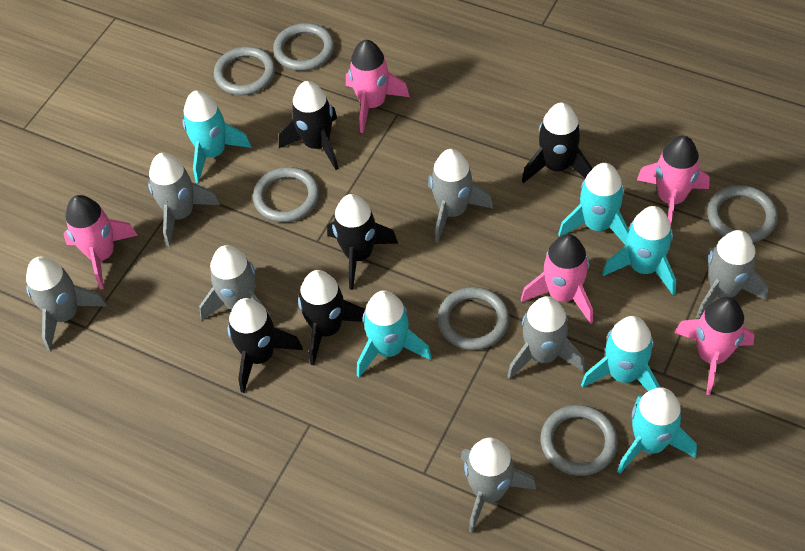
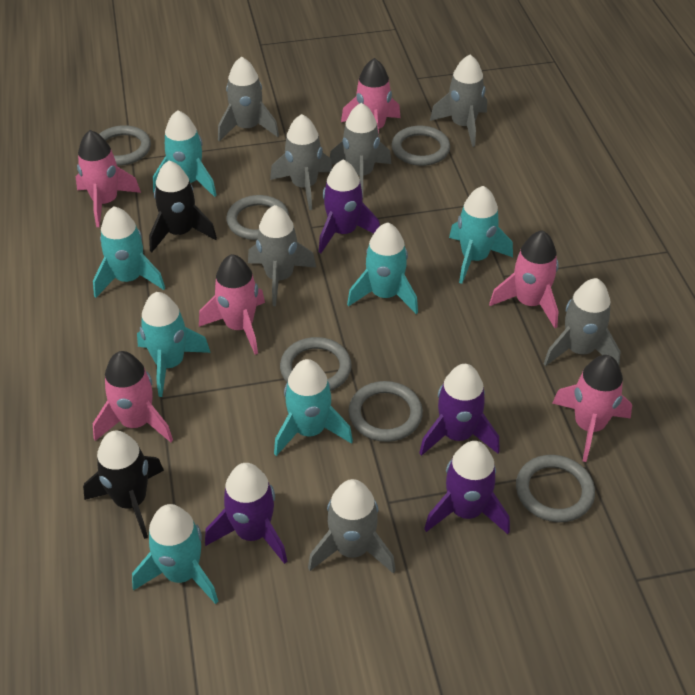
black rocket: 5 -> 2
pink rocket: 5 -> 6
purple rocket: 0 -> 4
turquoise rocket: 6 -> 7

